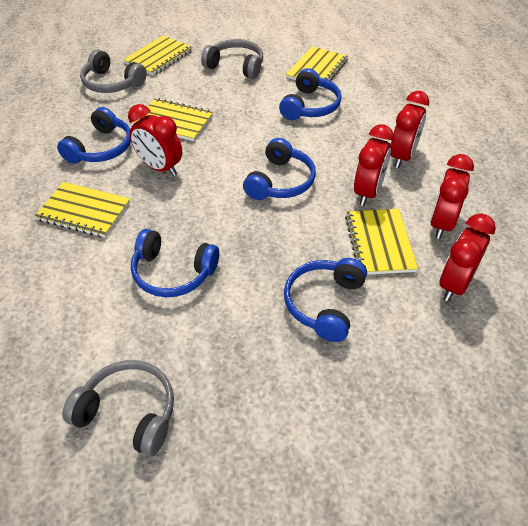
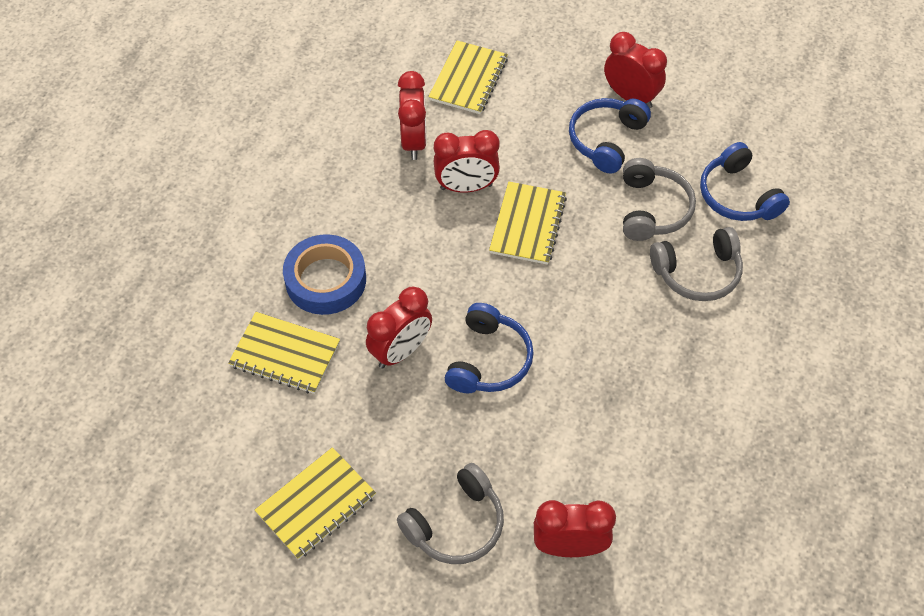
blue headphones: 5 -> 3
blue tape: 0 -> 1
yellow notebook: 5 -> 4

